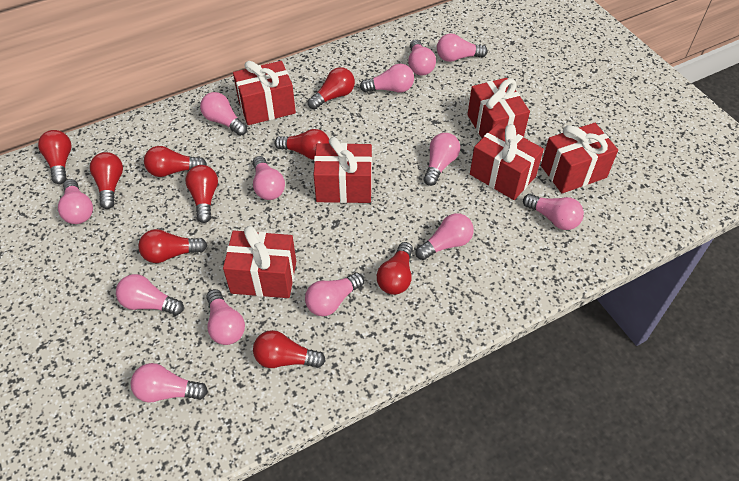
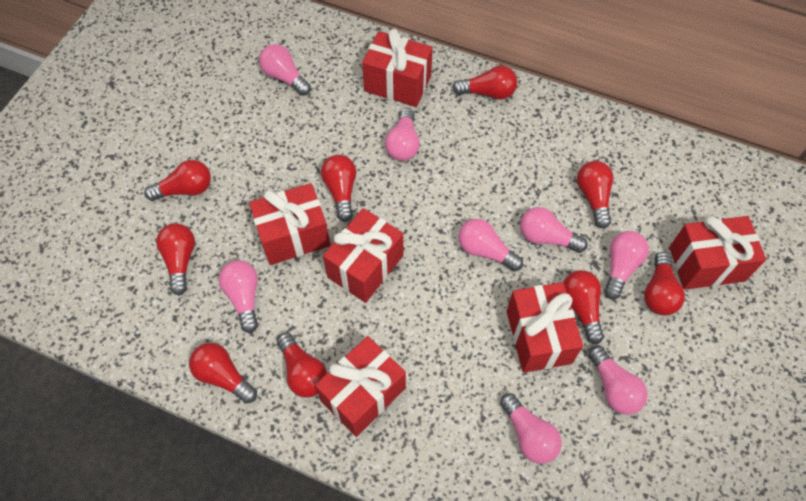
pink light bulb: 13 -> 8

